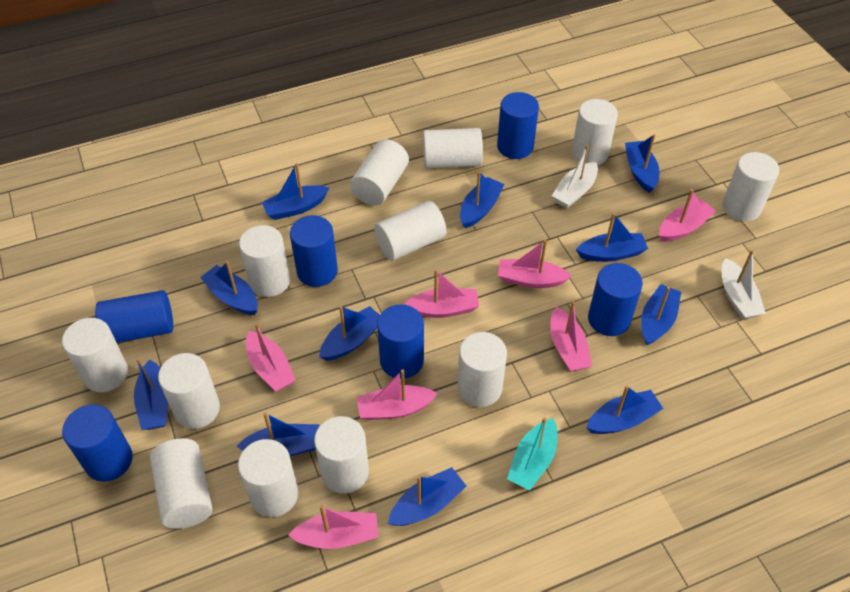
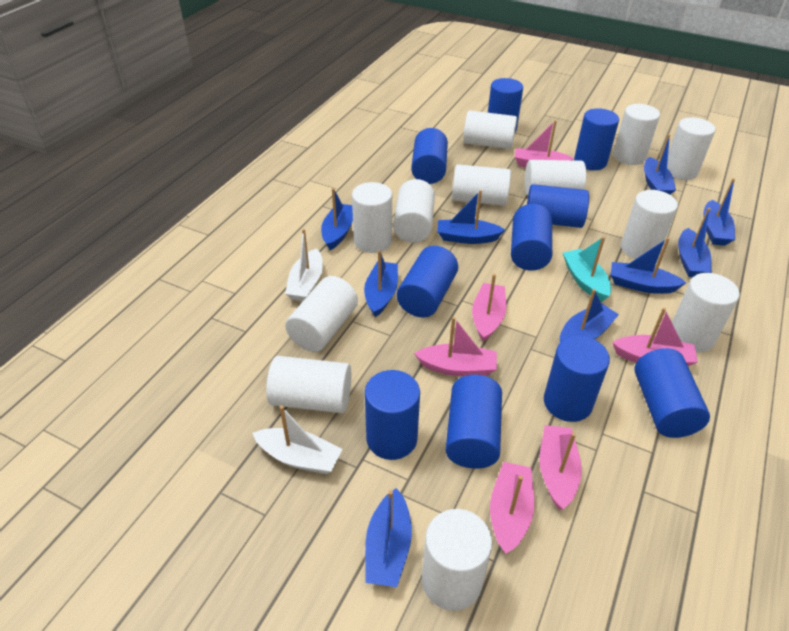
blue boat: 11 -> 9
blue cylinder: 6 -> 10
pink boat: 7 -> 6

